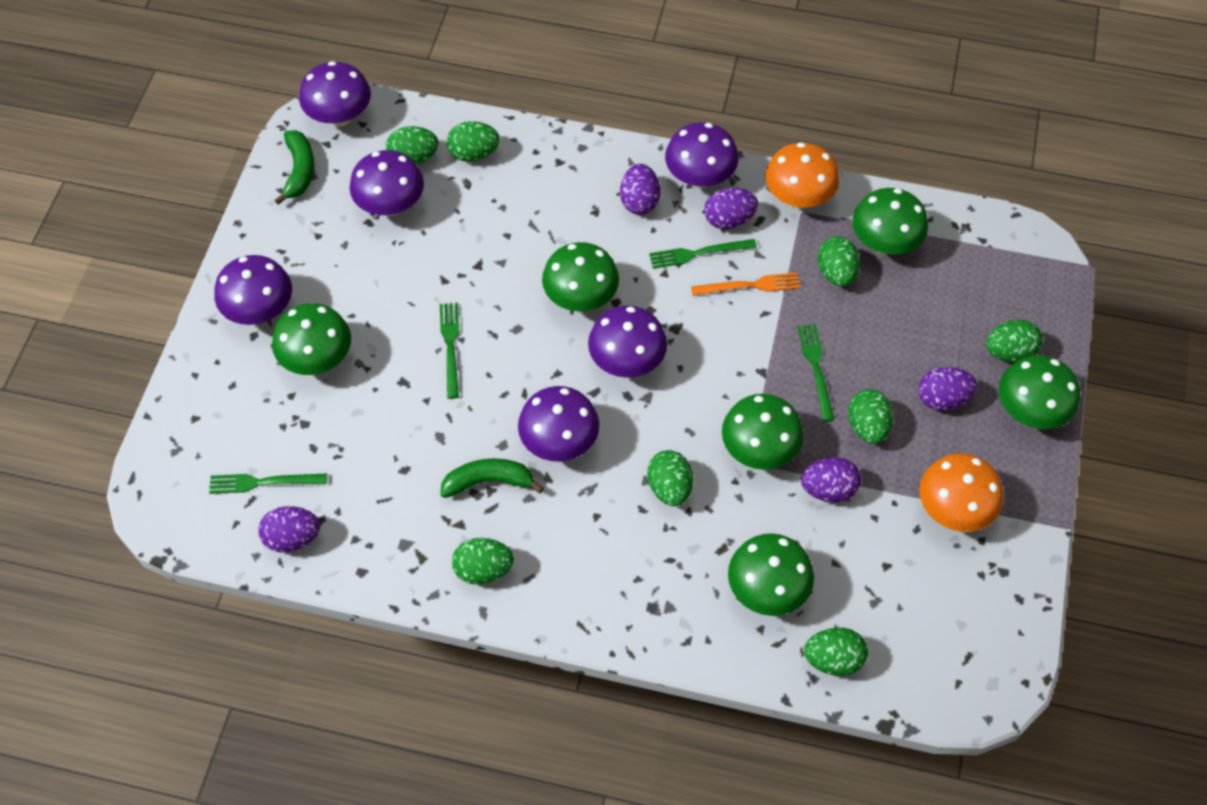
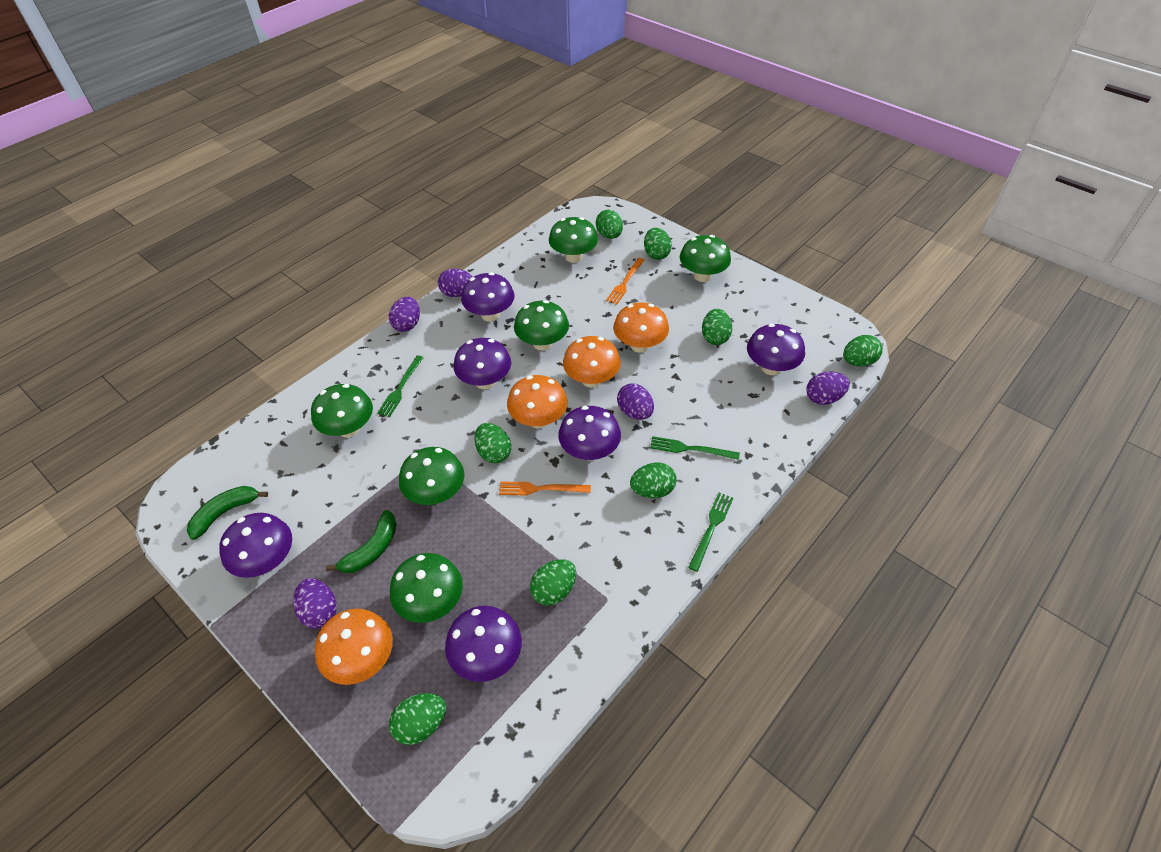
green fork: 4 -> 3
orange fork: 1 -> 2
orange mushroom: 2 -> 4

